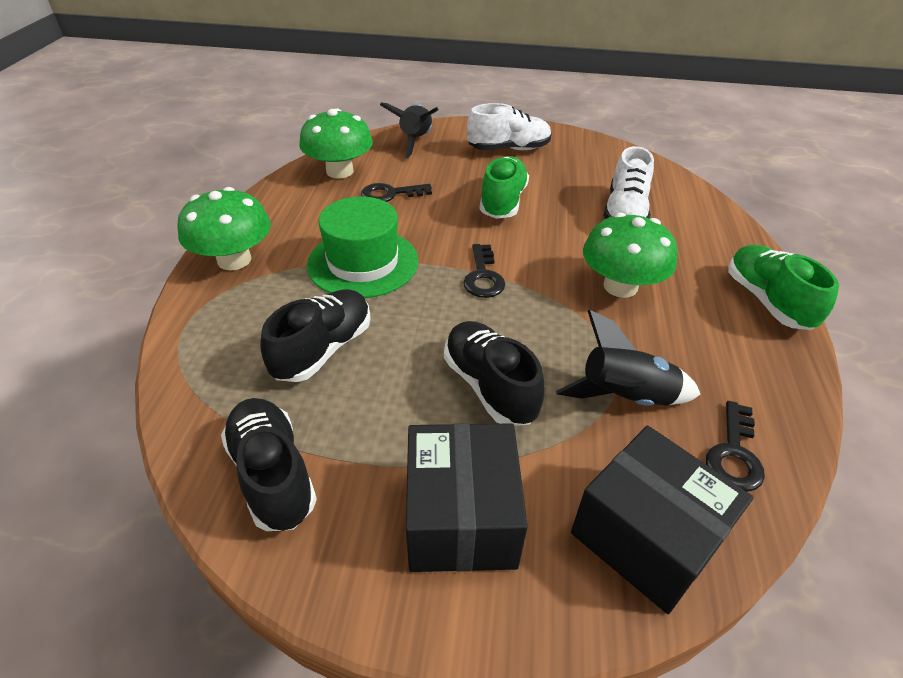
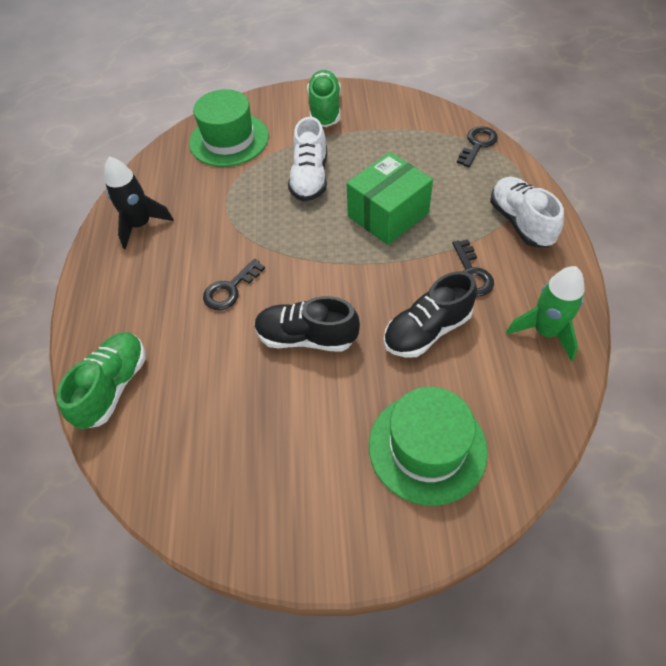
black box: 2 -> 0
black rocket: 2 -> 1
black shoe: 3 -> 2
green box: 0 -> 1
green hat: 1 -> 2
green mushroom: 3 -> 0
green rocket: 0 -> 1

